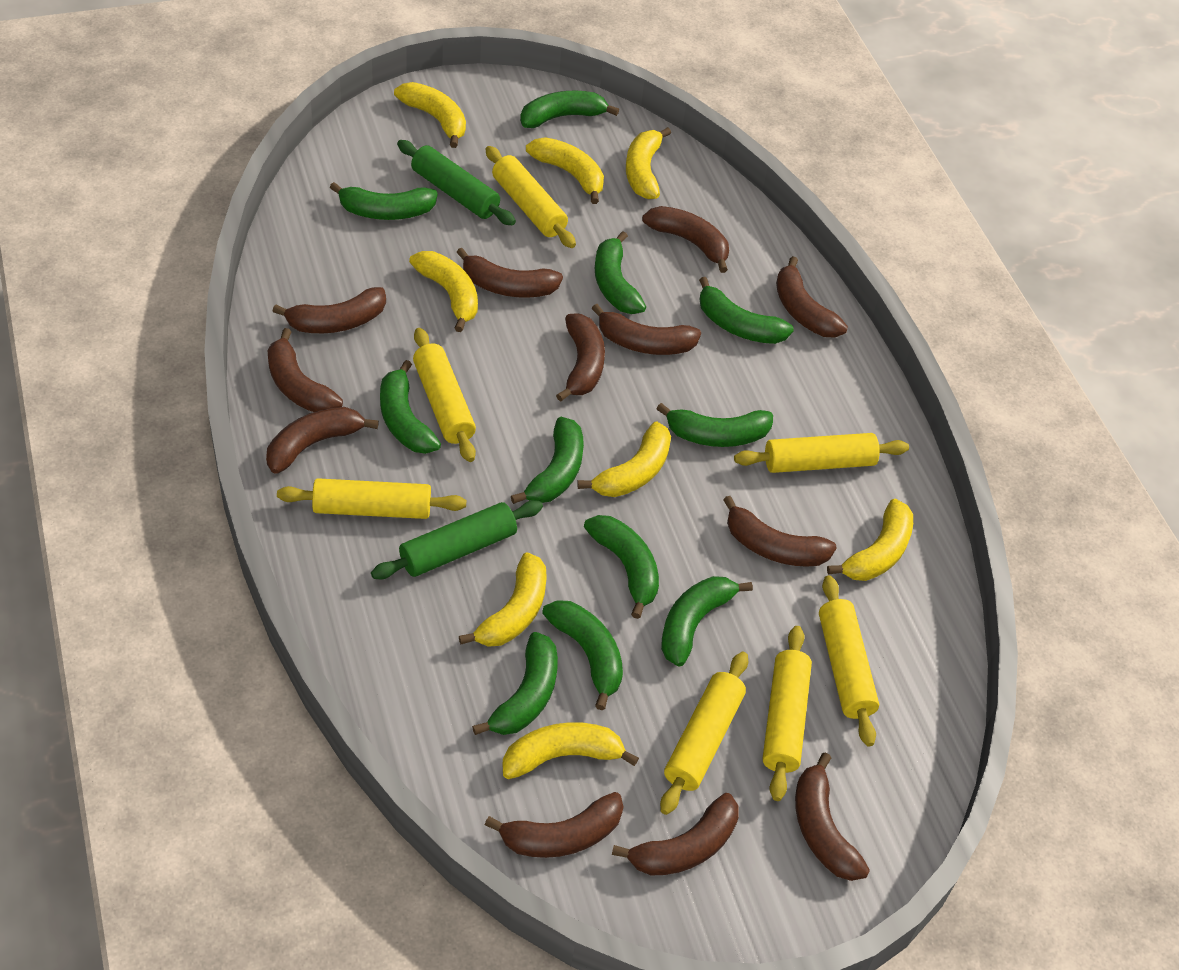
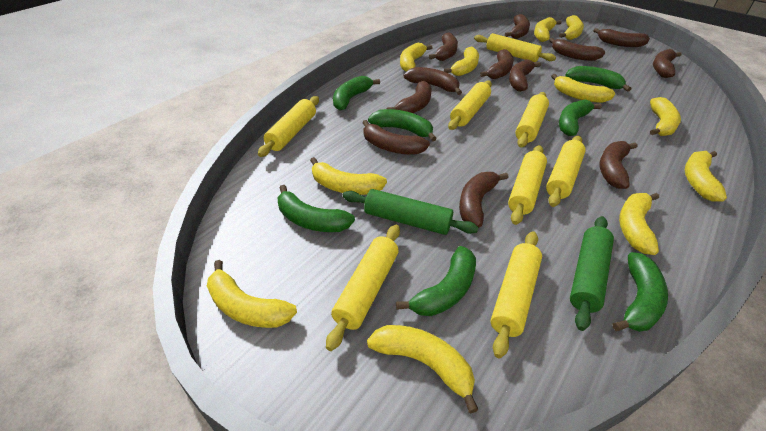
green banana: 11 -> 7
yellow banana: 8 -> 11
yellow rolling pin: 7 -> 8

